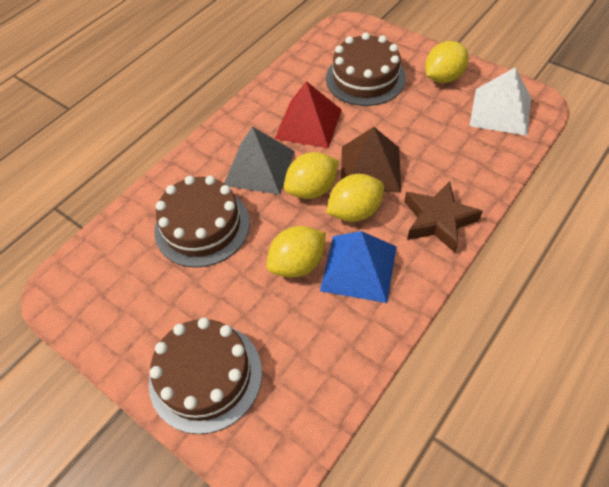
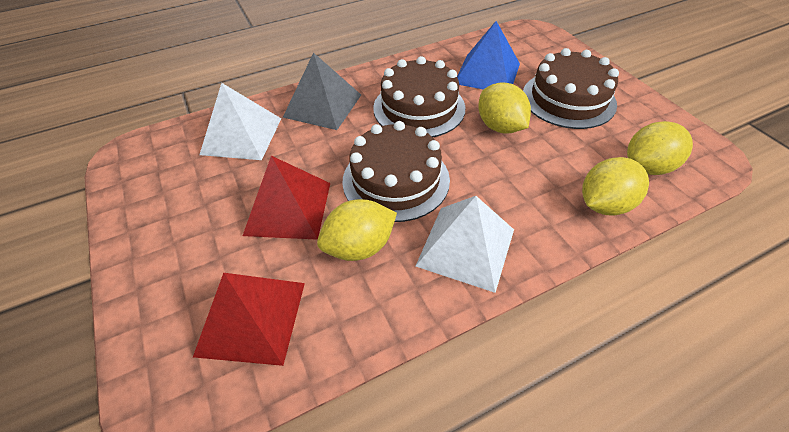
brown pyramid: 1 -> 0
brown star: 1 -> 0
red pyramid: 1 -> 2
white pyramid: 1 -> 2

